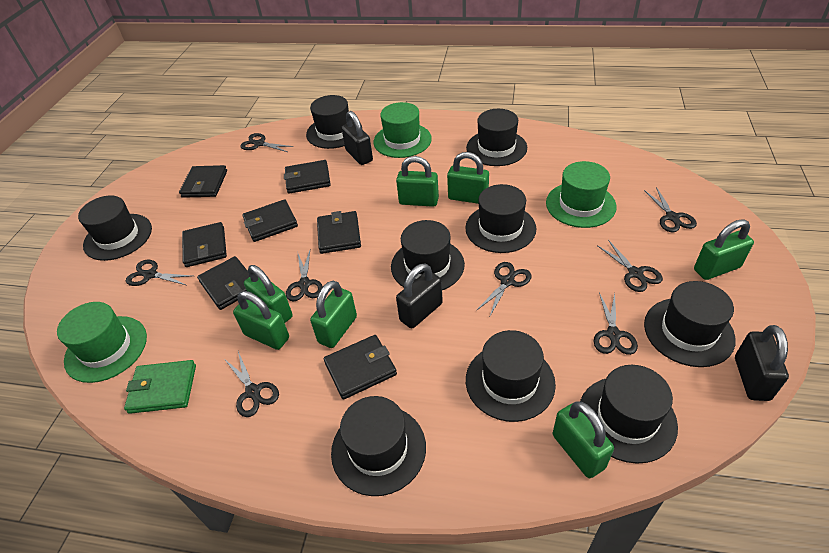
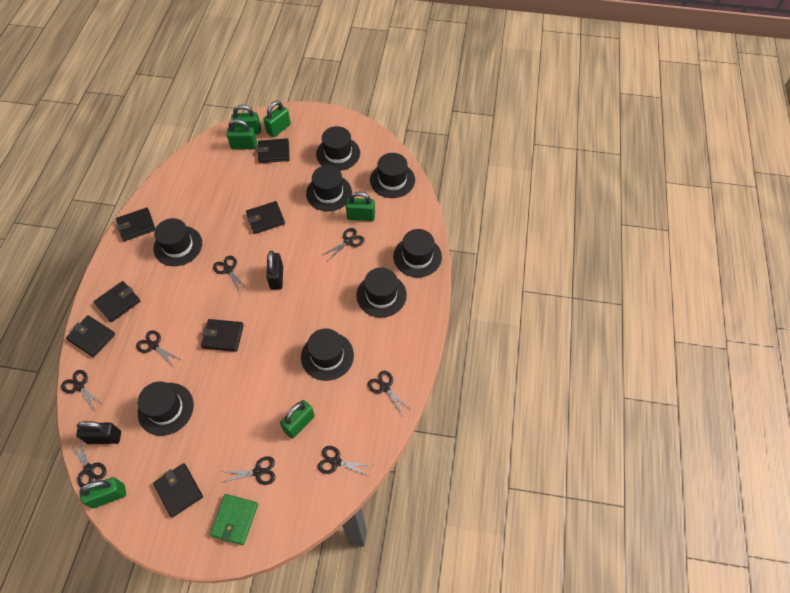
black hat: 9 -> 8
black padlock: 3 -> 2
green hat: 3 -> 0
green padlock: 7 -> 6

